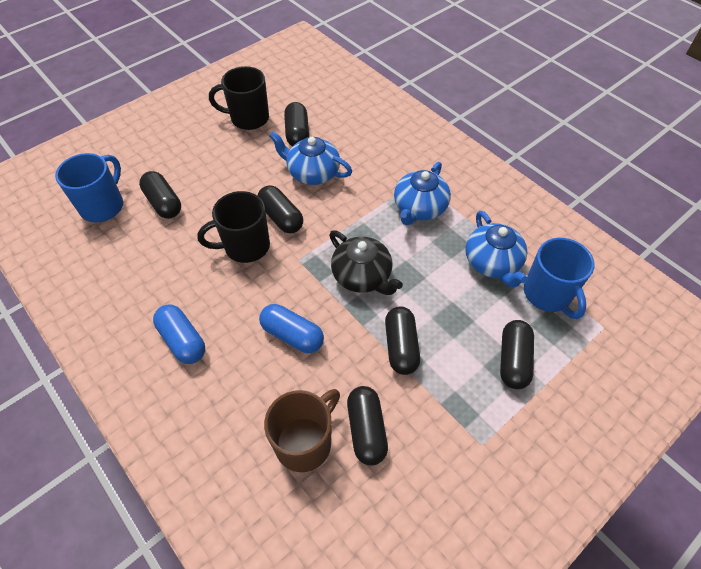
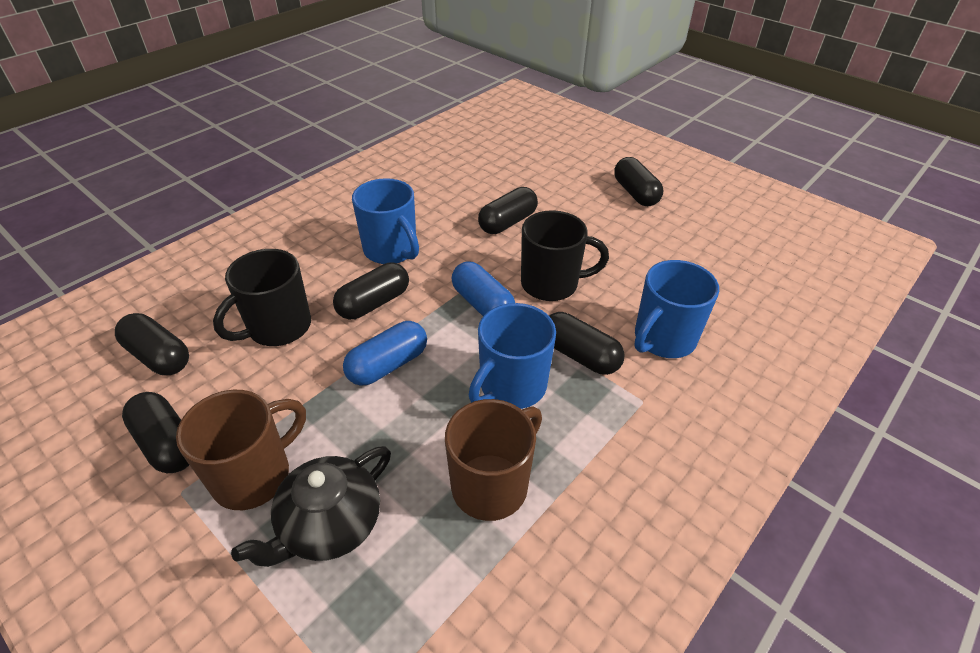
blue mug: 2 -> 3
blue teapot: 3 -> 0
brown mug: 1 -> 2

